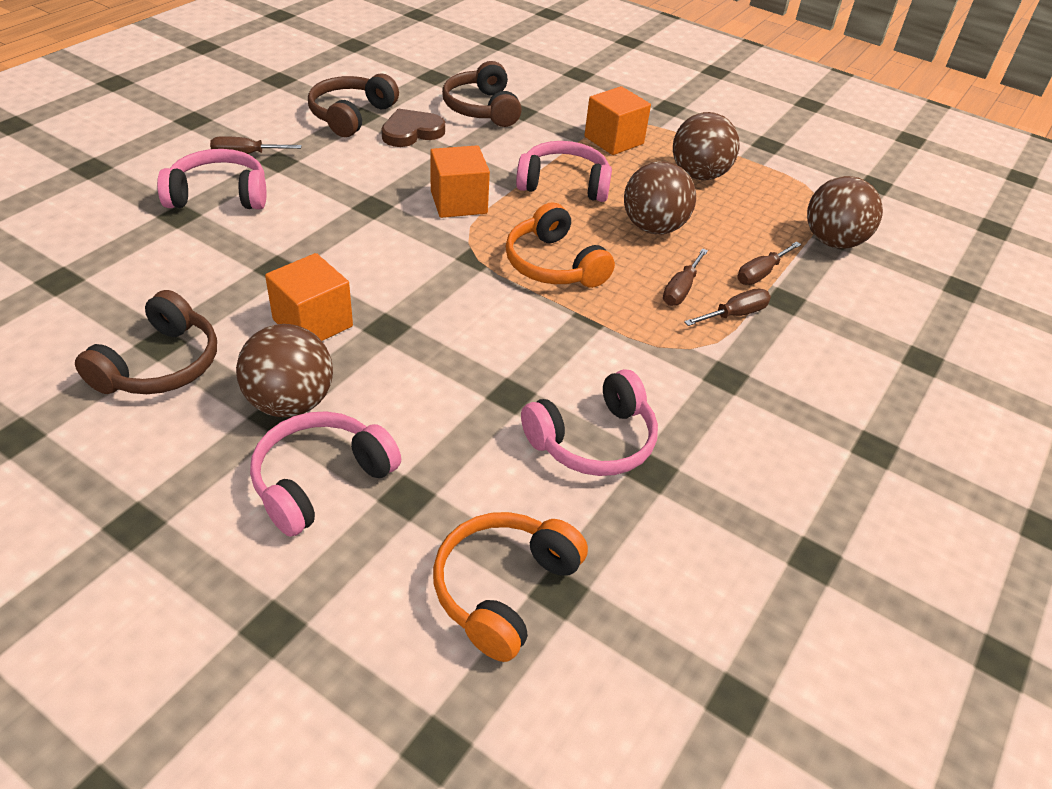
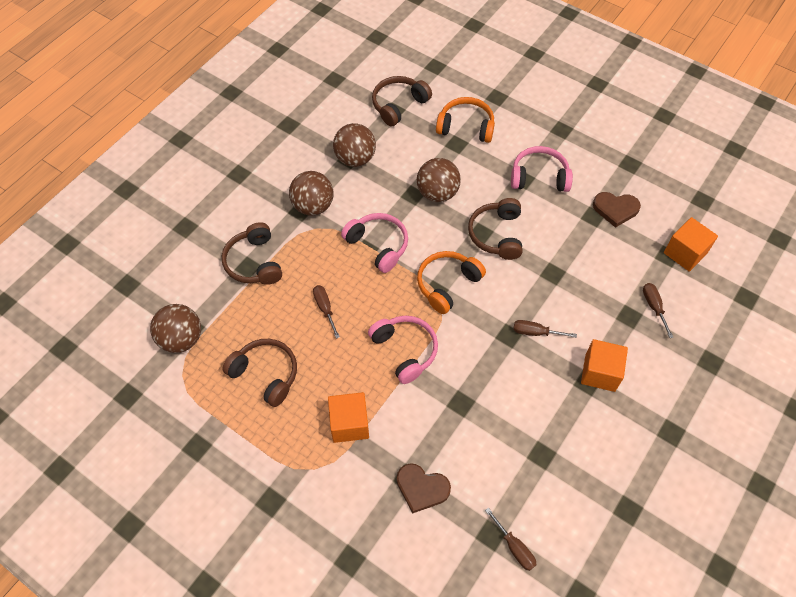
brown headphones: 3 -> 4
brown heart: 1 -> 2
pink headphones: 4 -> 3

